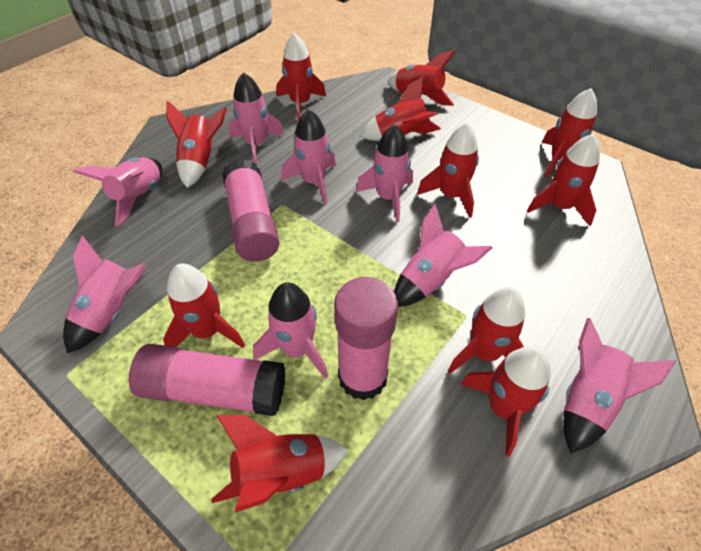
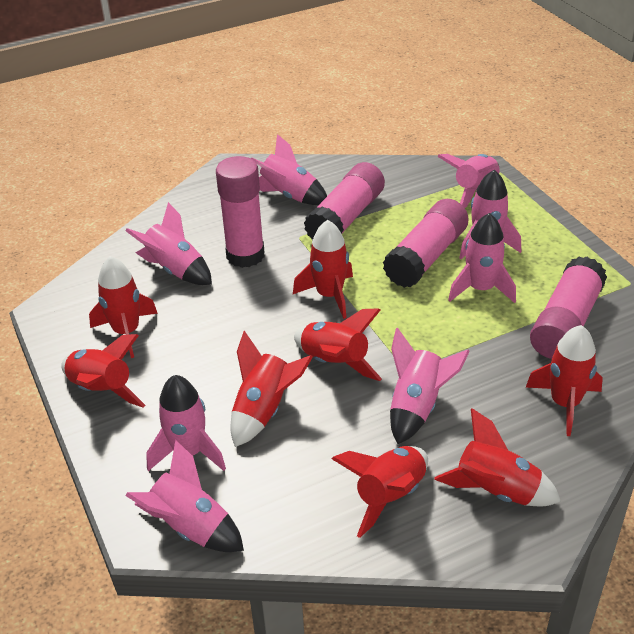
pink glue stick: 3 -> 4
red rocket: 11 -> 8

